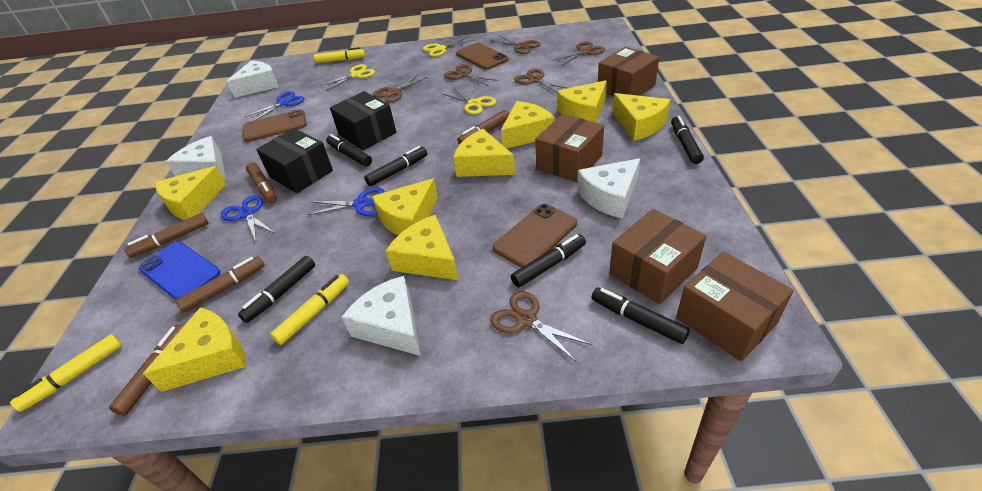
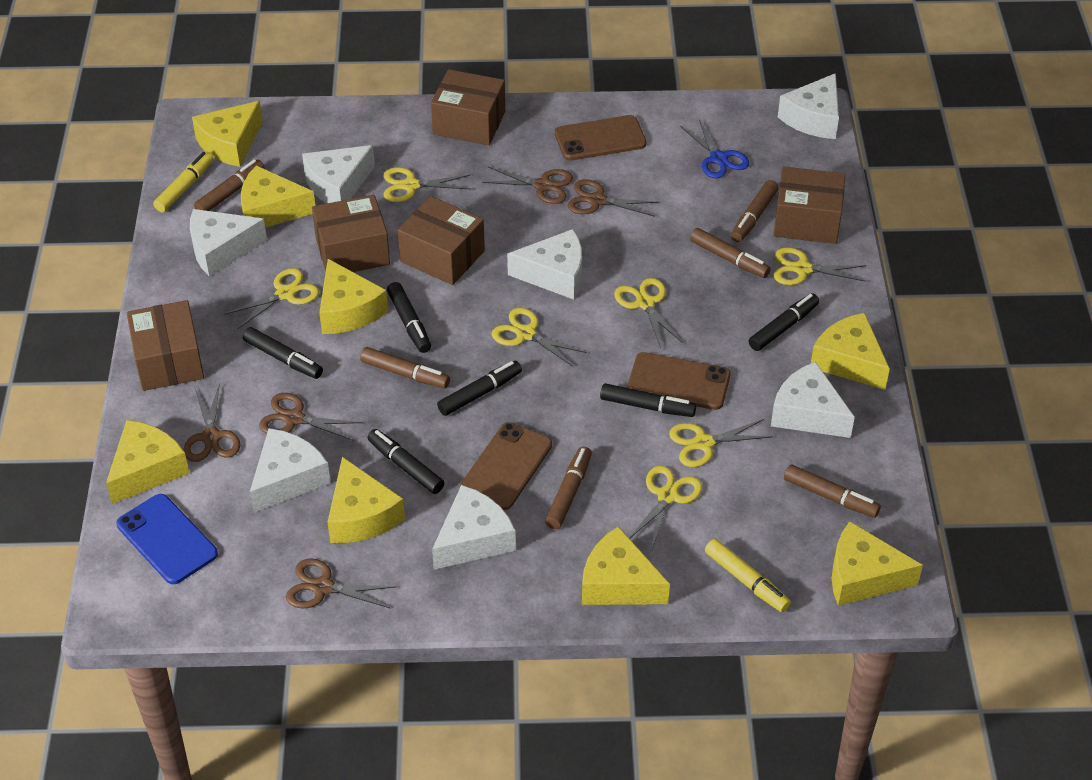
black box: 2 -> 0
blue scissors: 3 -> 1
brown box: 4 -> 5
brown marker: 5 -> 6
brown scissors: 6 -> 5
white cheese: 4 -> 7
yellow marker: 3 -> 2
yellow scissors: 3 -> 7

